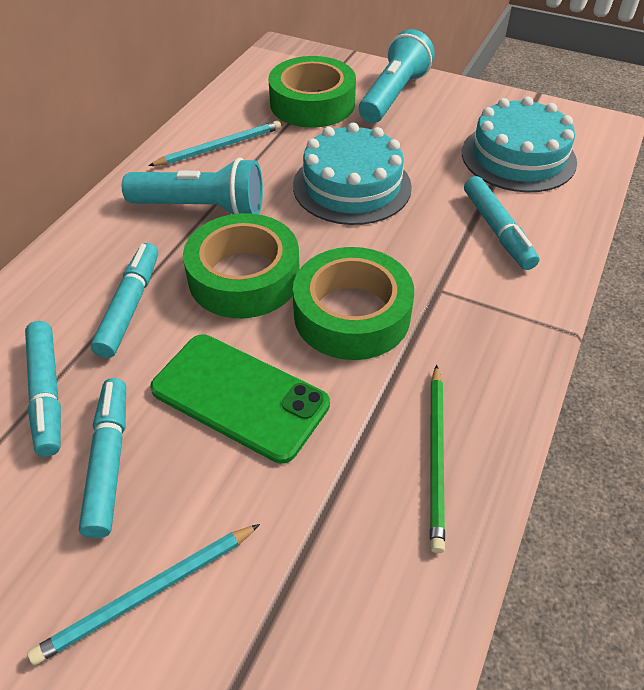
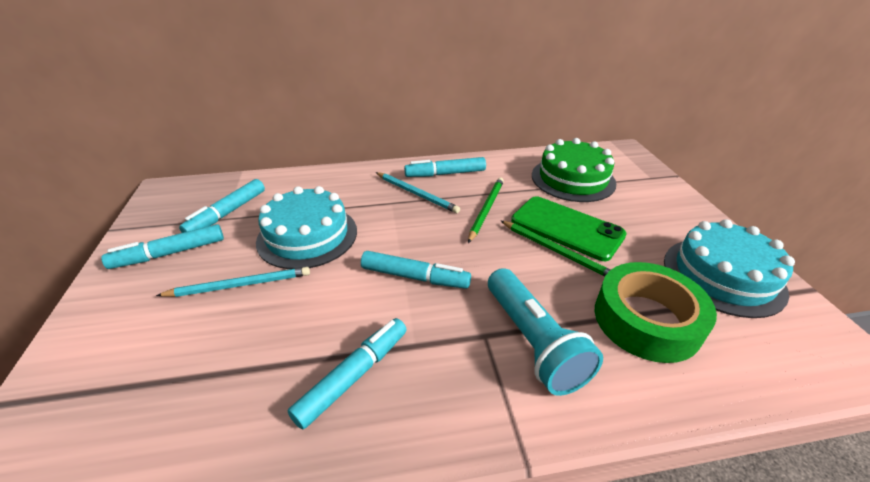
green cake: 0 -> 1
green pencil: 1 -> 2
green tape: 3 -> 1
turquoise flashlight: 2 -> 1
turquoise marker: 4 -> 5

